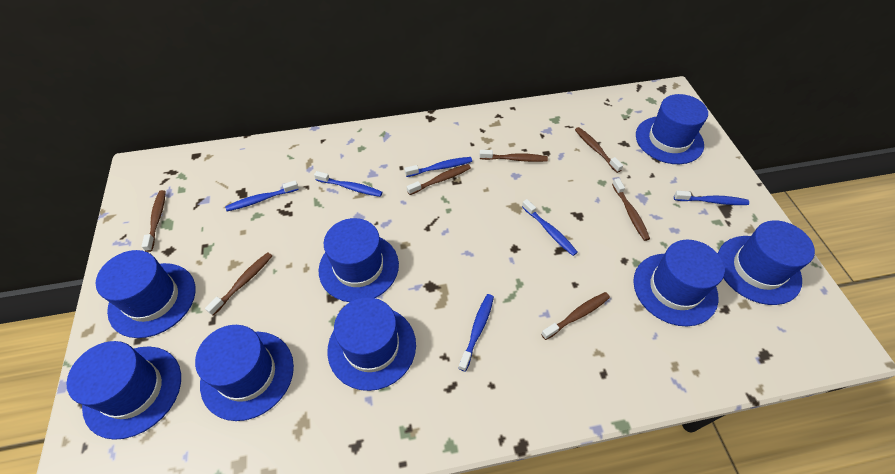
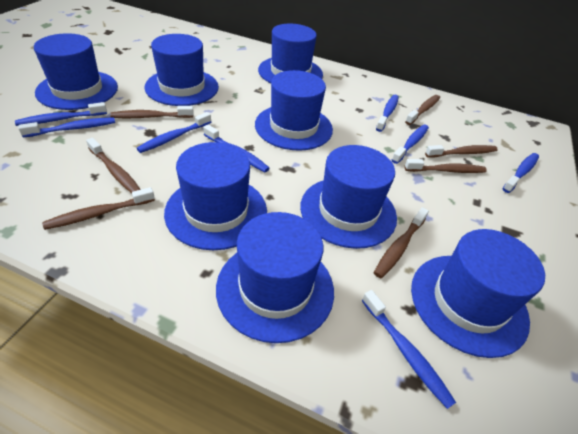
blue toothbrush: 6 -> 8

